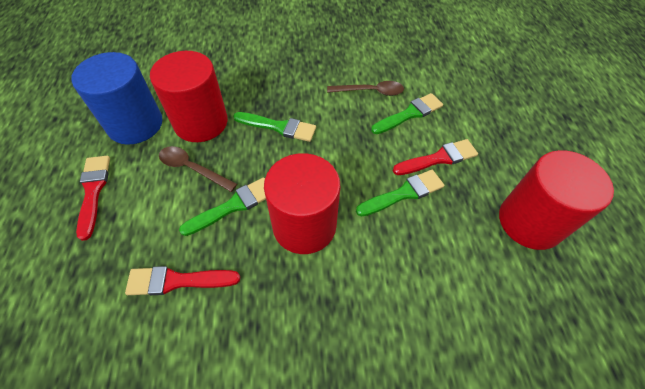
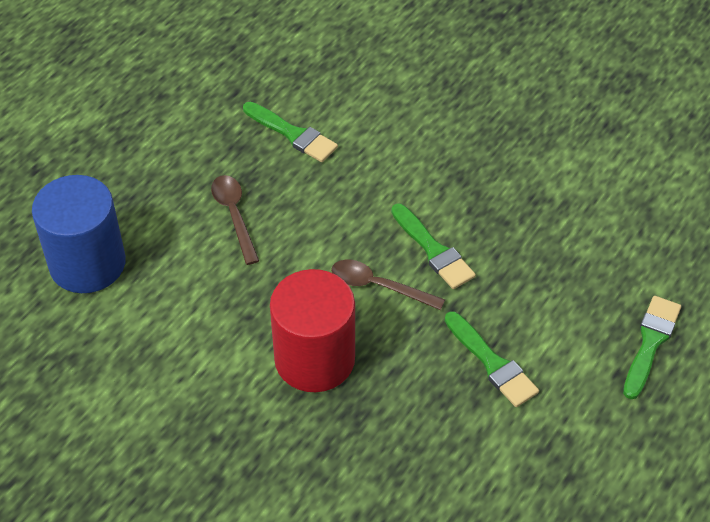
red brush: 3 -> 0
red cylinder: 3 -> 1

